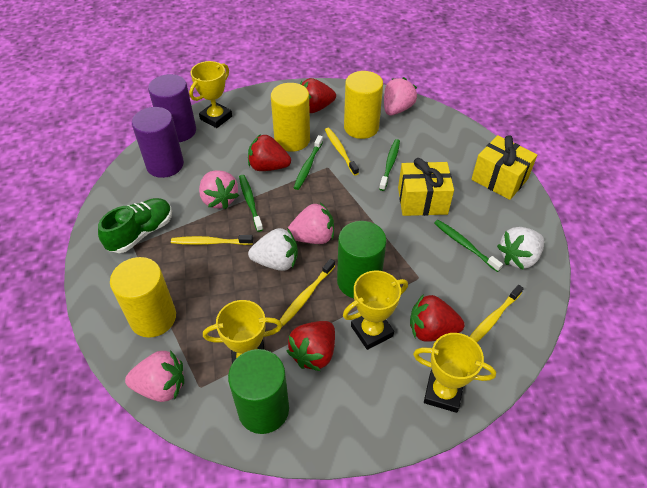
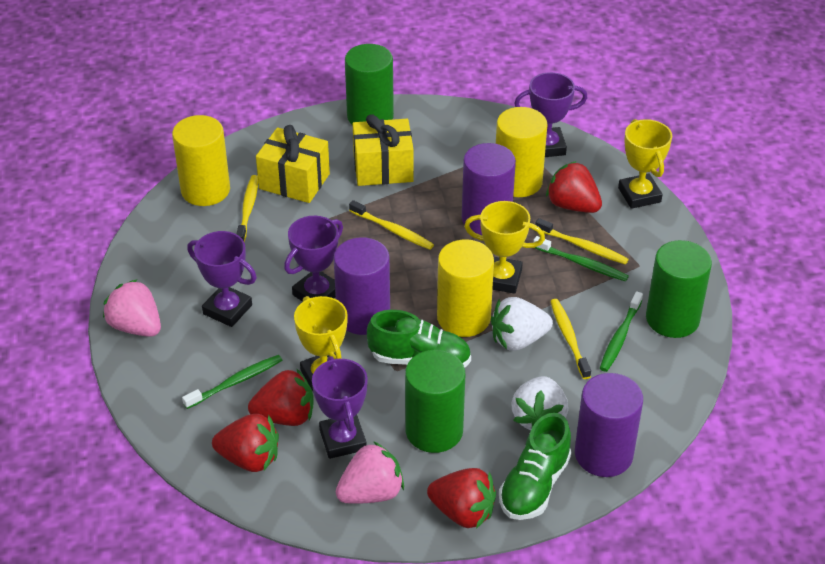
green cylinder: 2 -> 3
green shoe: 1 -> 2
green toothbrush: 4 -> 3
pink strawberry: 4 -> 2
purple cylinder: 2 -> 3
purple trophy: 0 -> 4
yellow trophy: 4 -> 3

